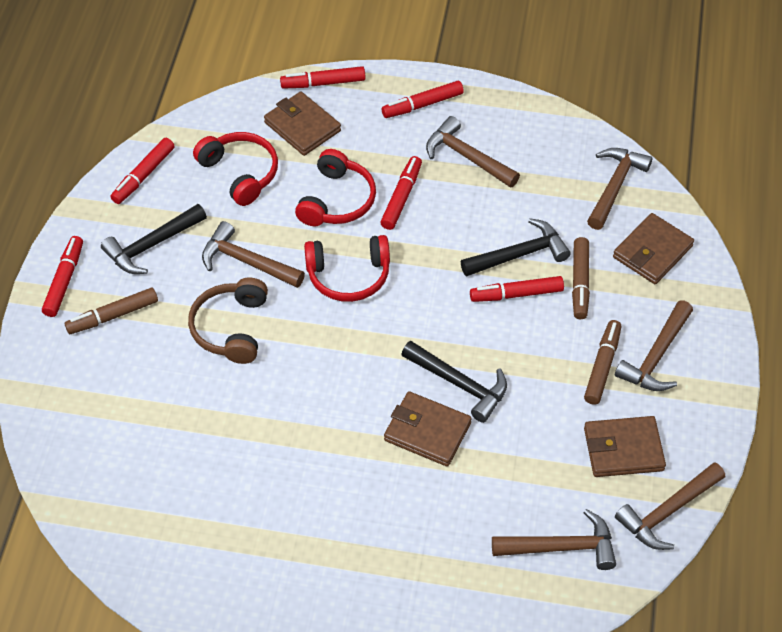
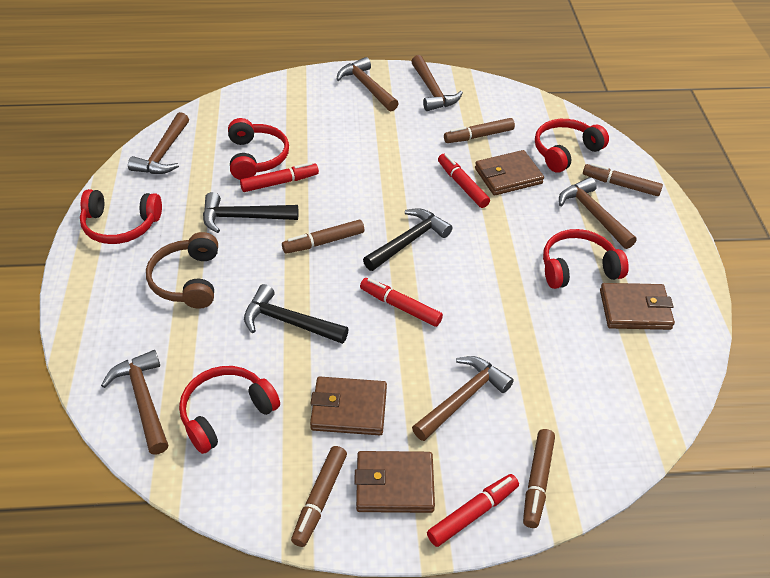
brown marker: 3 -> 5
red headphones: 3 -> 5
red marker: 6 -> 4

